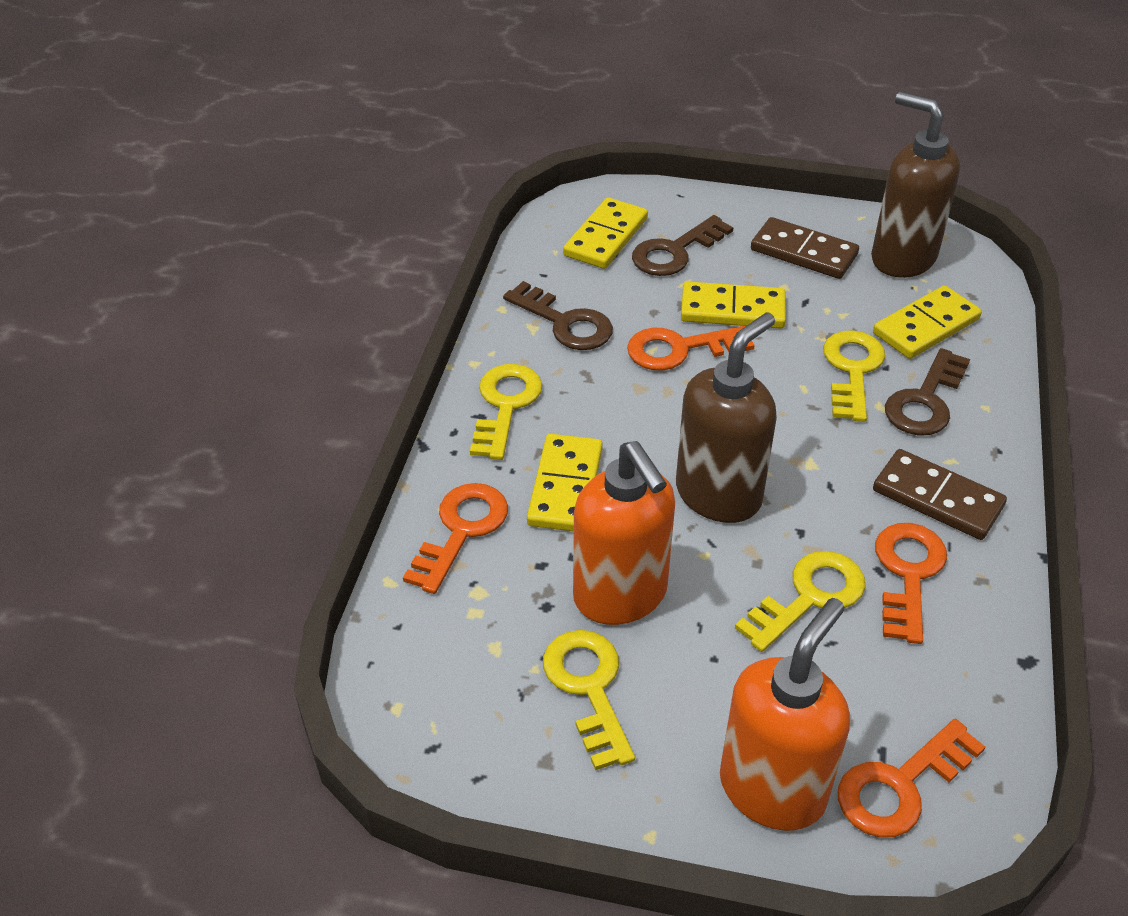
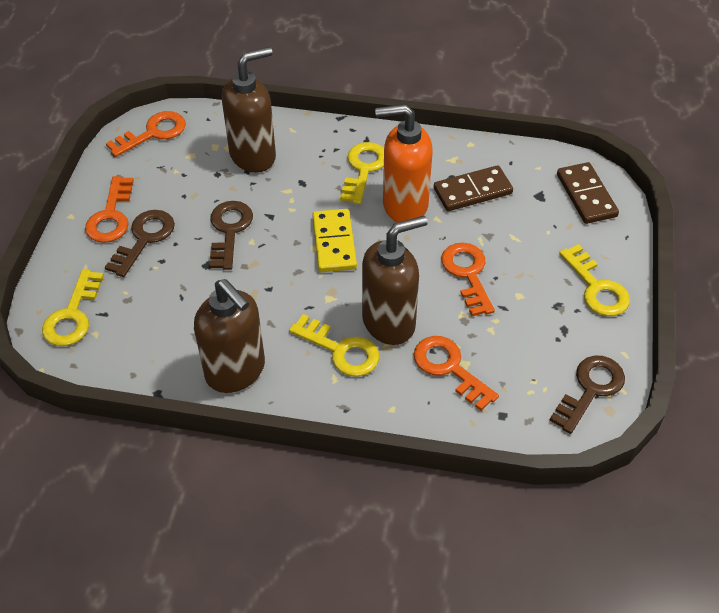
brown soap dispenser: 2 -> 3
orange soap dispenser: 2 -> 1
yellow domino: 4 -> 1

